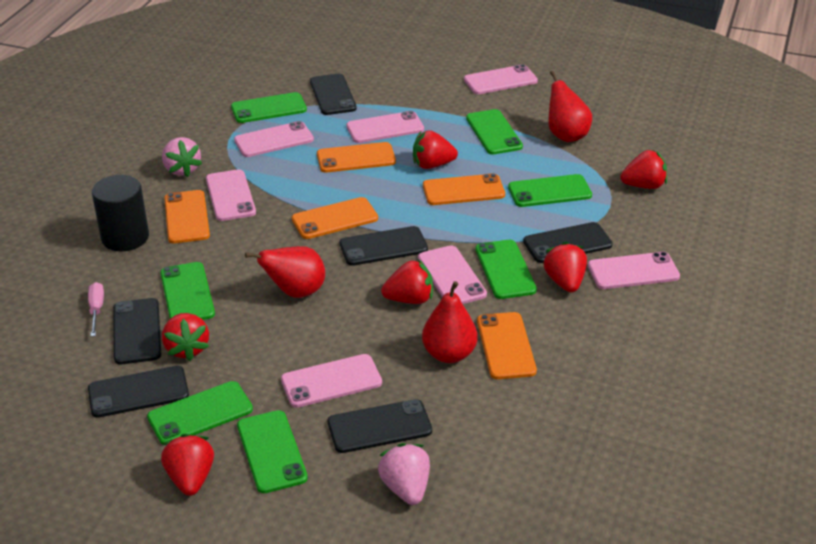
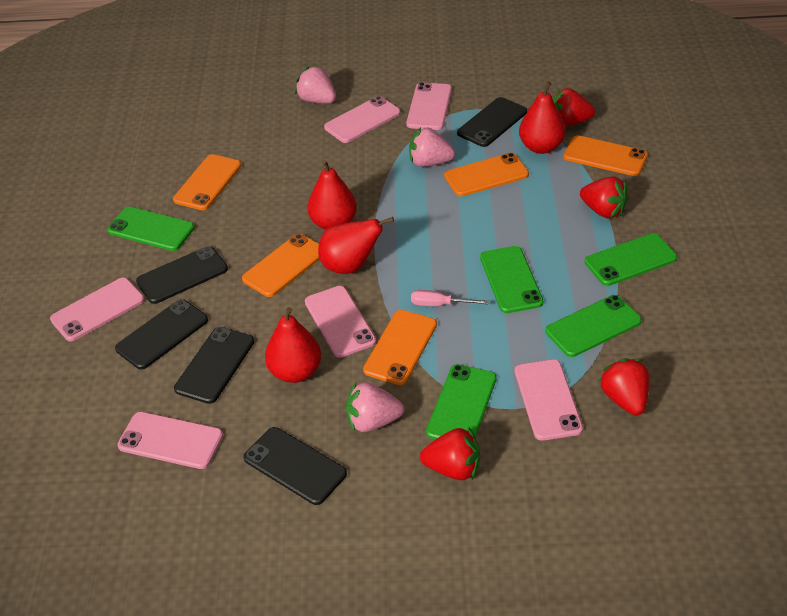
black cylinder: 1 -> 0
black phone: 6 -> 5
green phone: 7 -> 5
pink phone: 7 -> 6
pink strawberry: 2 -> 3
red pear: 3 -> 4
red strawberry: 6 -> 4

